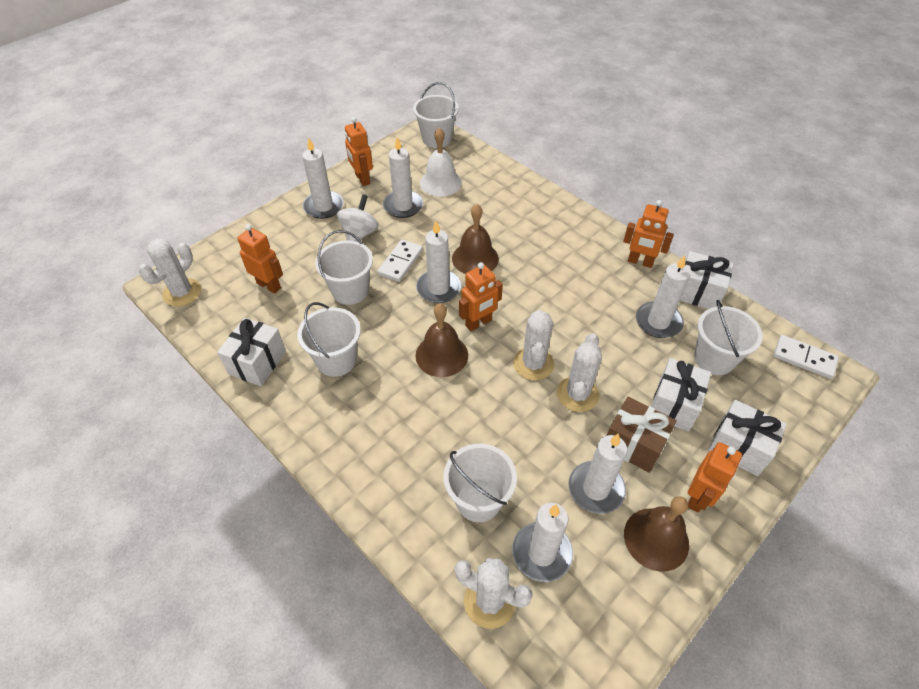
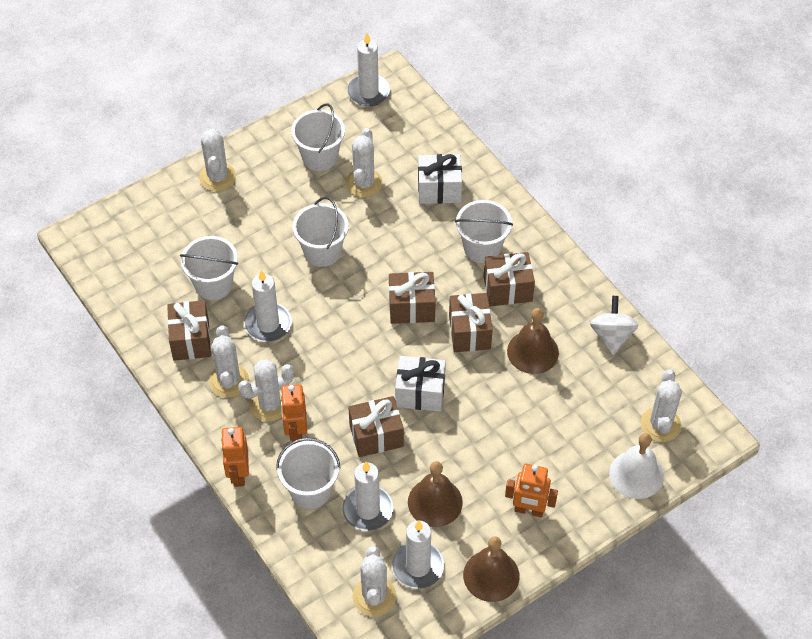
brown gift: 1 -> 5
orange robot: 5 -> 3
white cactus: 4 -> 6
white candle: 6 -> 4
white domino: 2 -> 0
white gift: 4 -> 2

